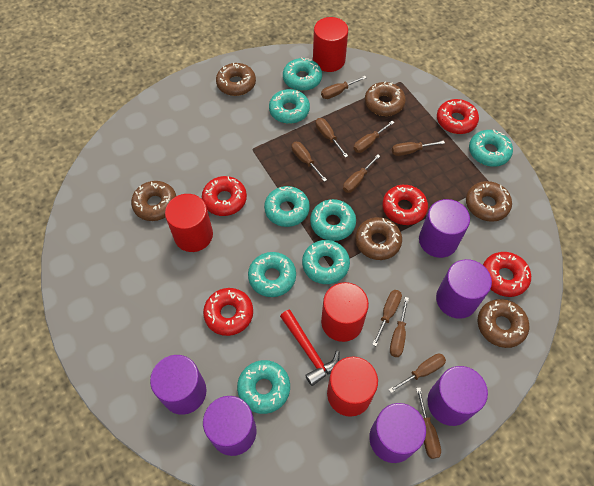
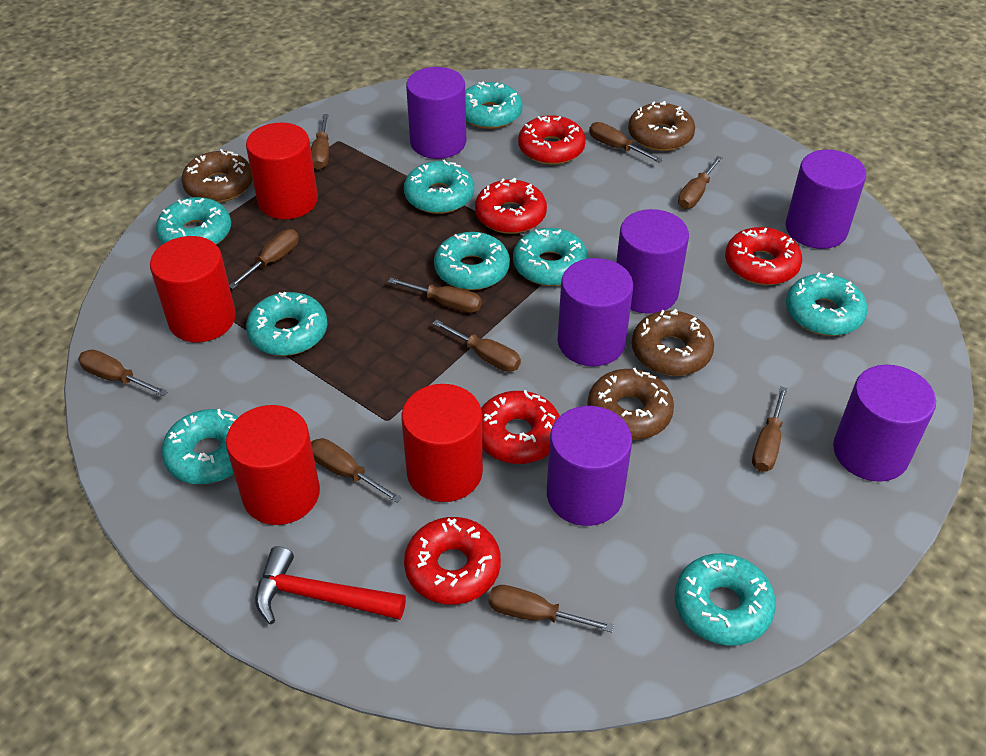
brown donut: 6 -> 4
turquoise donut: 8 -> 9

